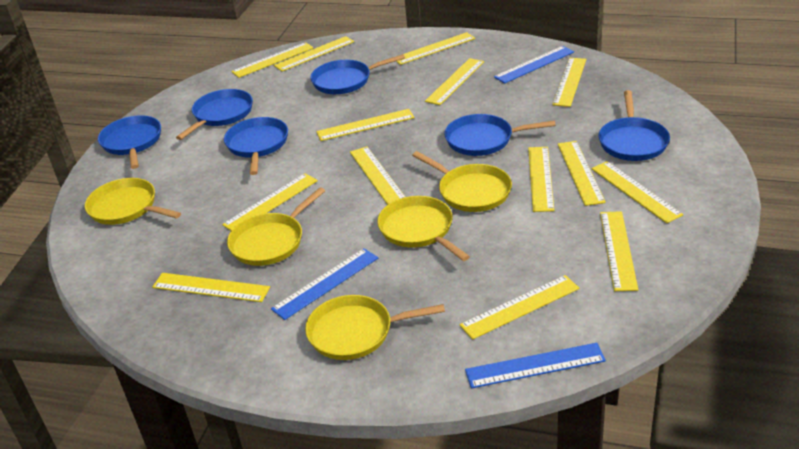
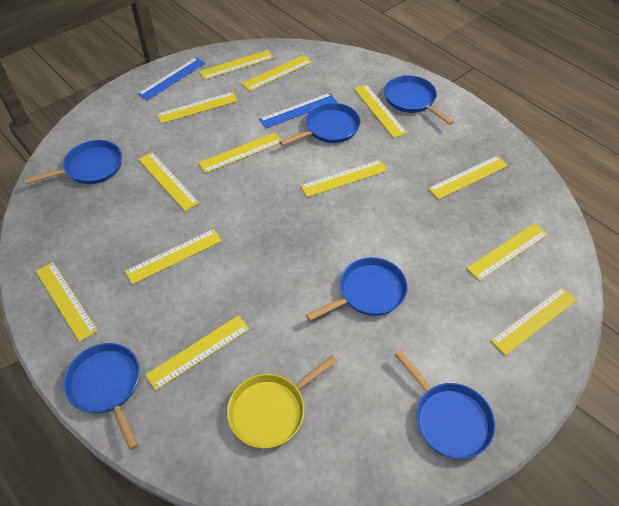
blue ruler: 3 -> 2
yellow pan: 5 -> 1
yellow ruler: 14 -> 13

